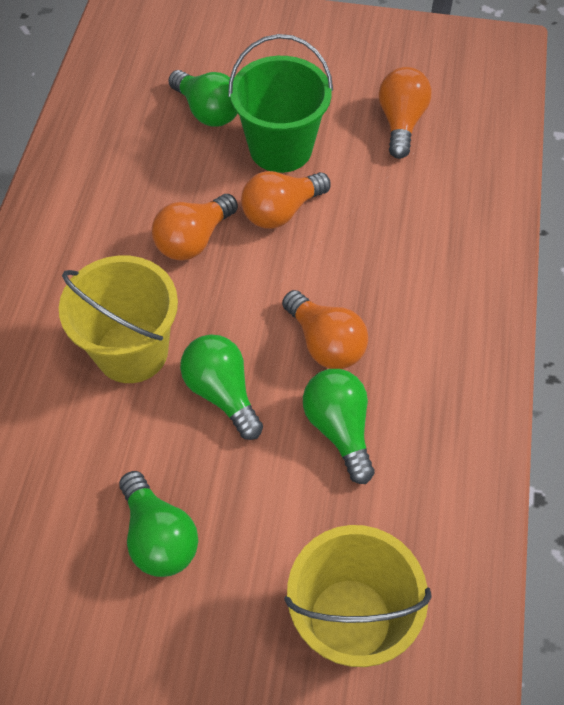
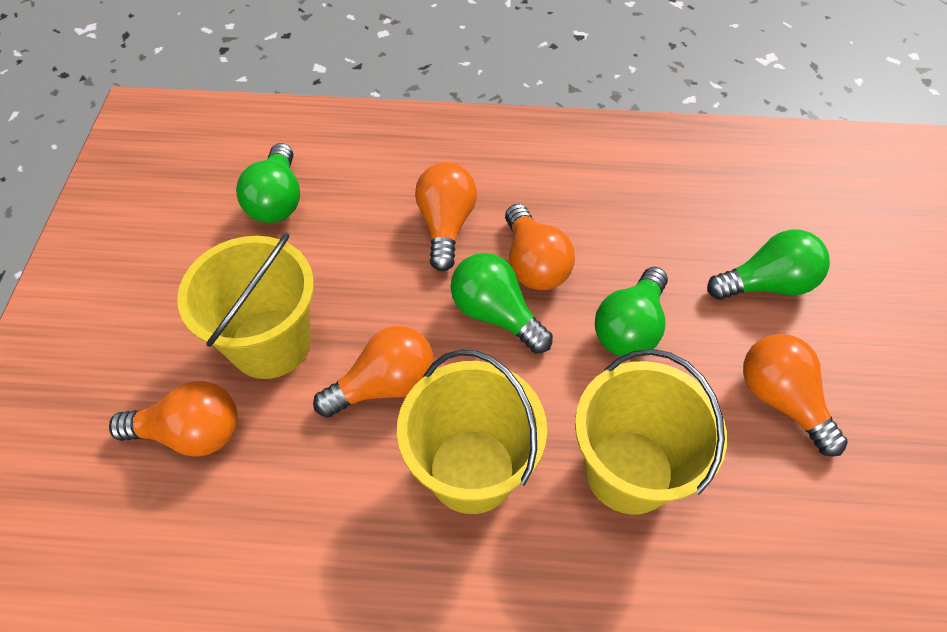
green bucket: 1 -> 0
orange light bulb: 4 -> 5
yellow bucket: 2 -> 3

